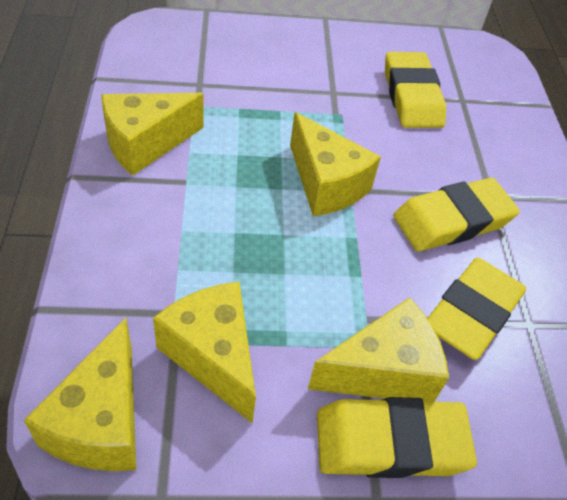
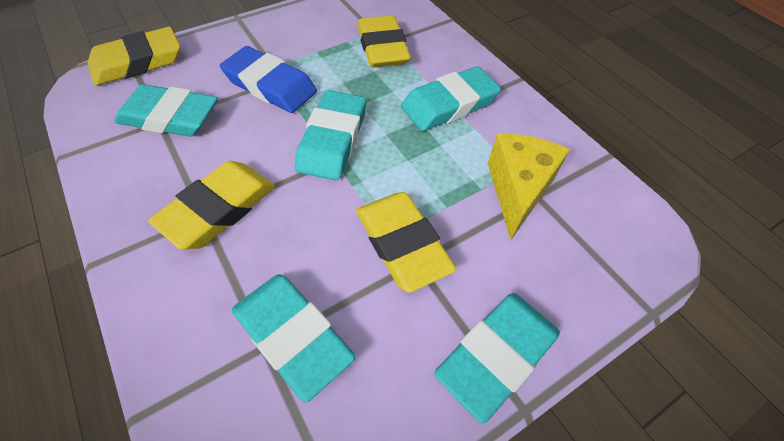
blue eraser: 0 -> 1
turquoise eraser: 0 -> 5
yellow cheese: 5 -> 1

